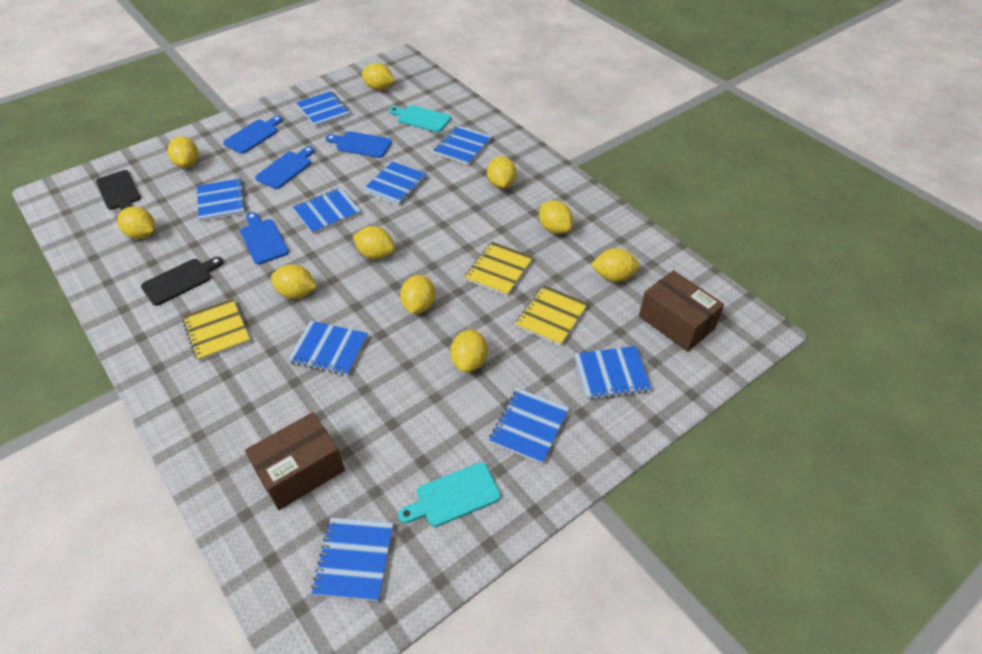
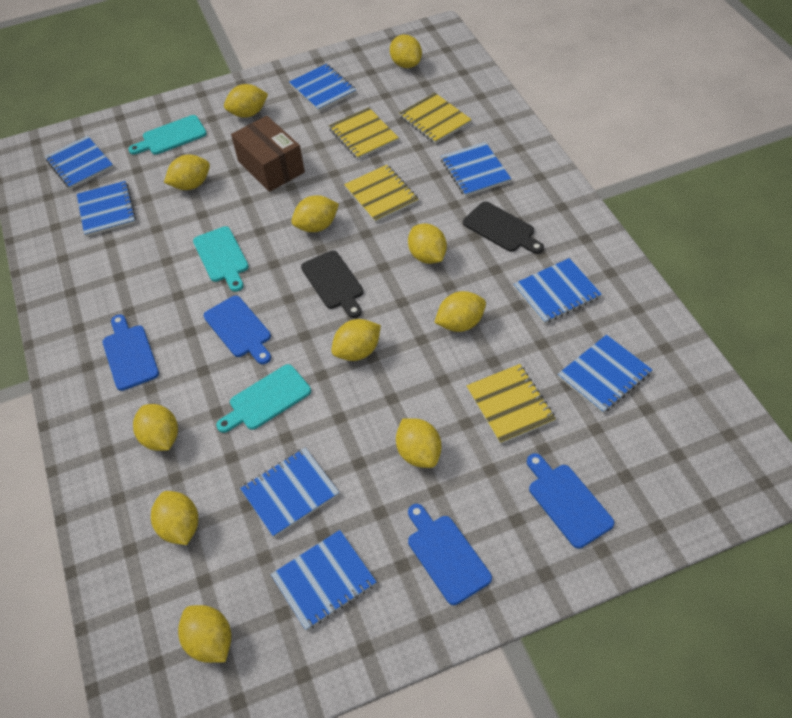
blue notebook: 9 -> 8
brown box: 2 -> 1
turquoise cutting board: 2 -> 3
yellow lemon: 10 -> 11
yellow notebook: 3 -> 4

